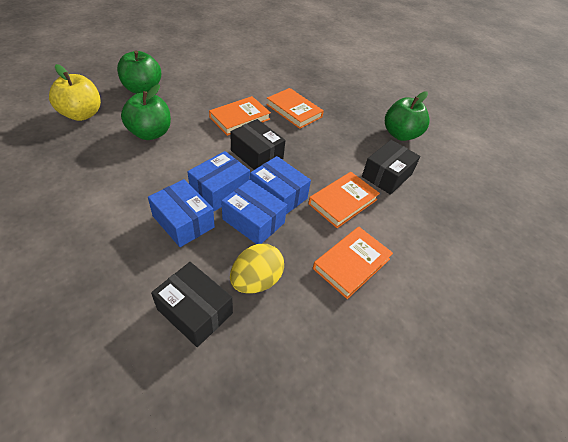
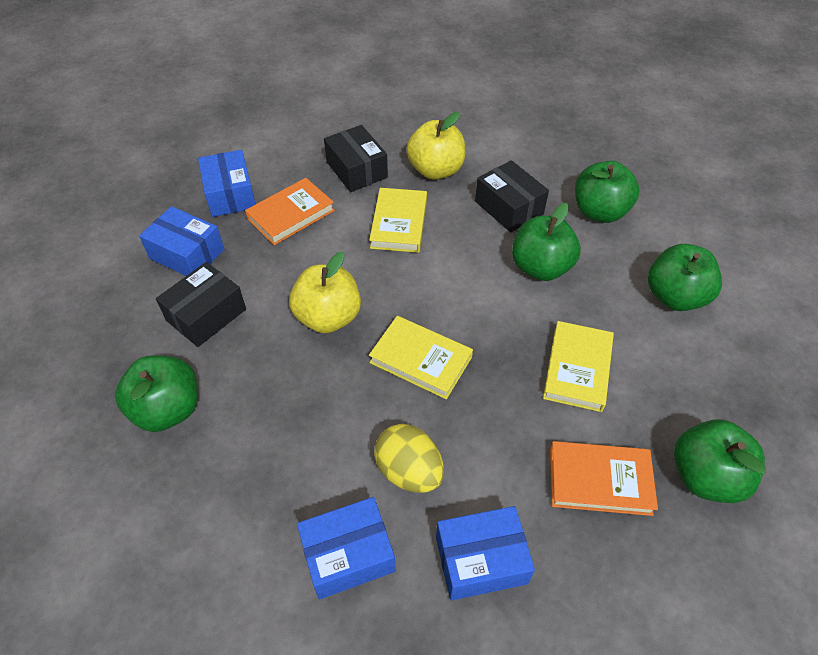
green apple: 3 -> 5
orange book: 4 -> 2
yellow apple: 1 -> 2
yellow book: 0 -> 3

